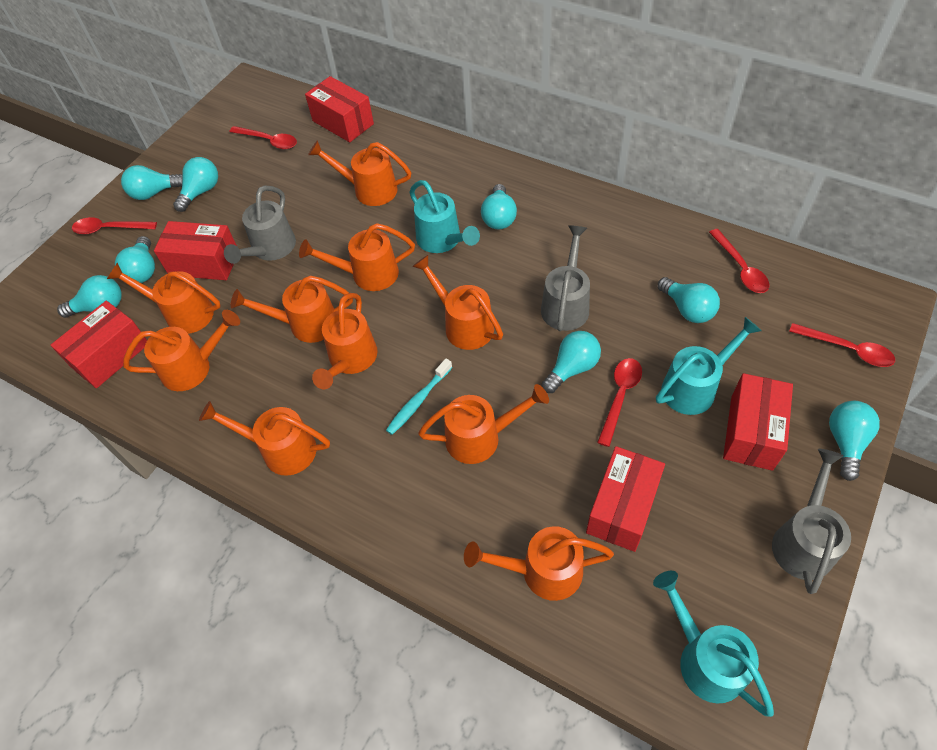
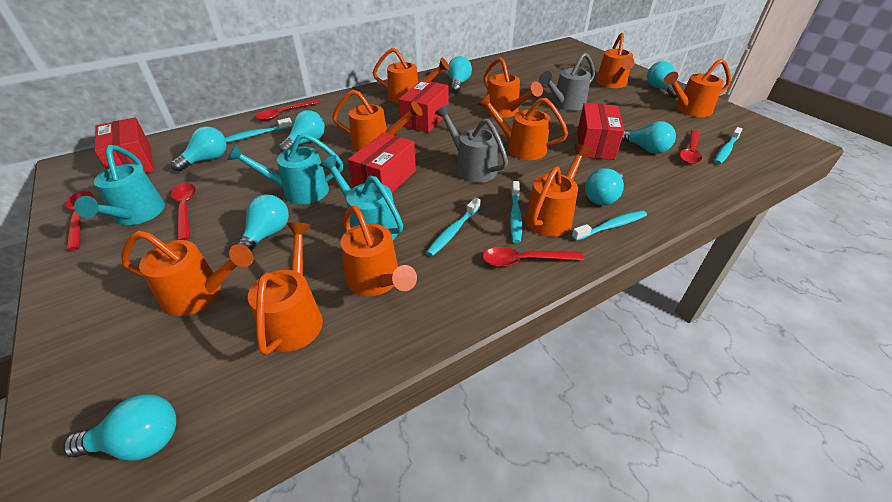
grey watering can: 3 -> 2
red box: 5 -> 4
turquoise toothbrush: 1 -> 5

